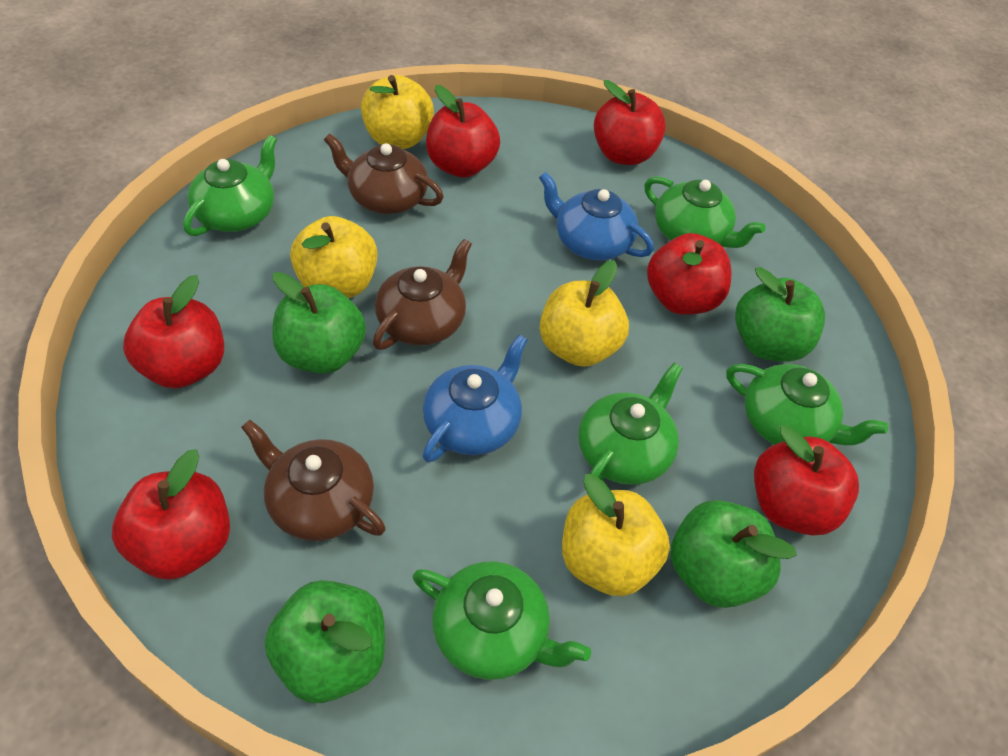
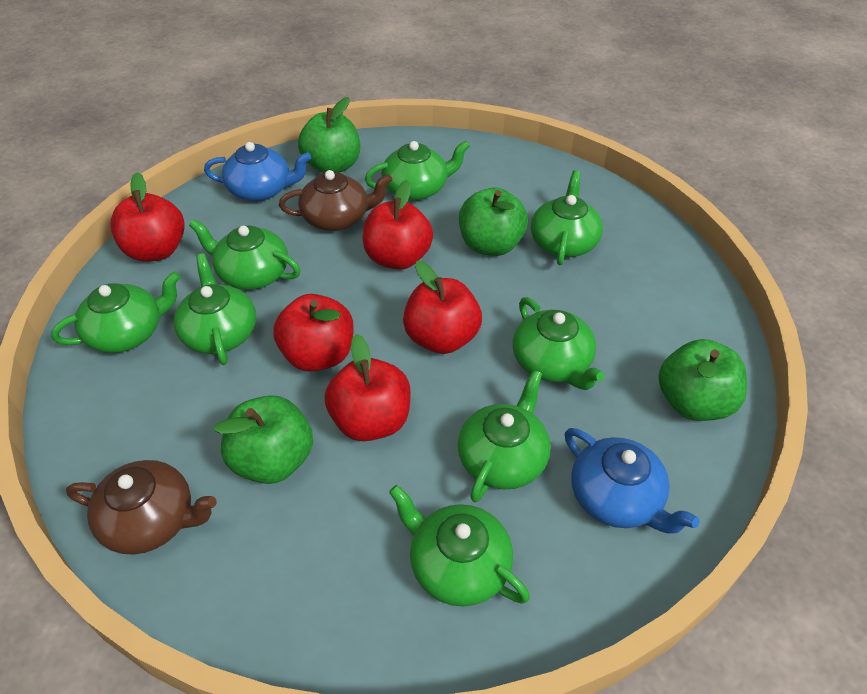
brown teapot: 3 -> 2
green teapot: 5 -> 8
red apple: 6 -> 5
yellow apple: 4 -> 0

